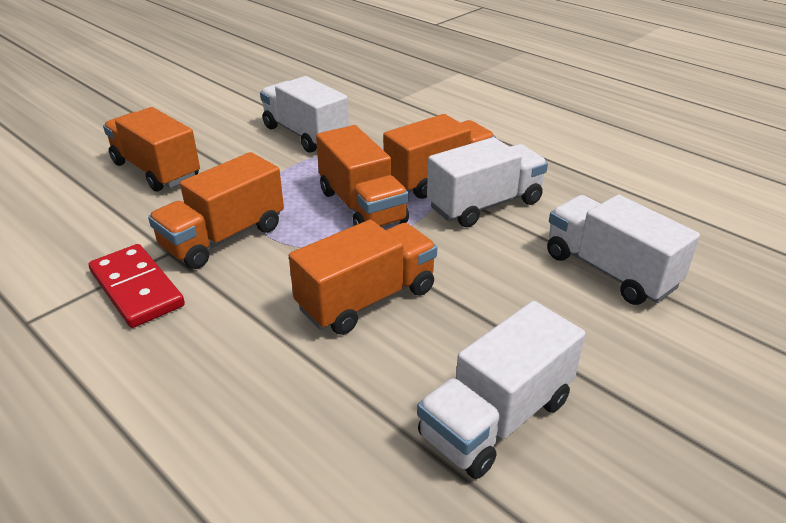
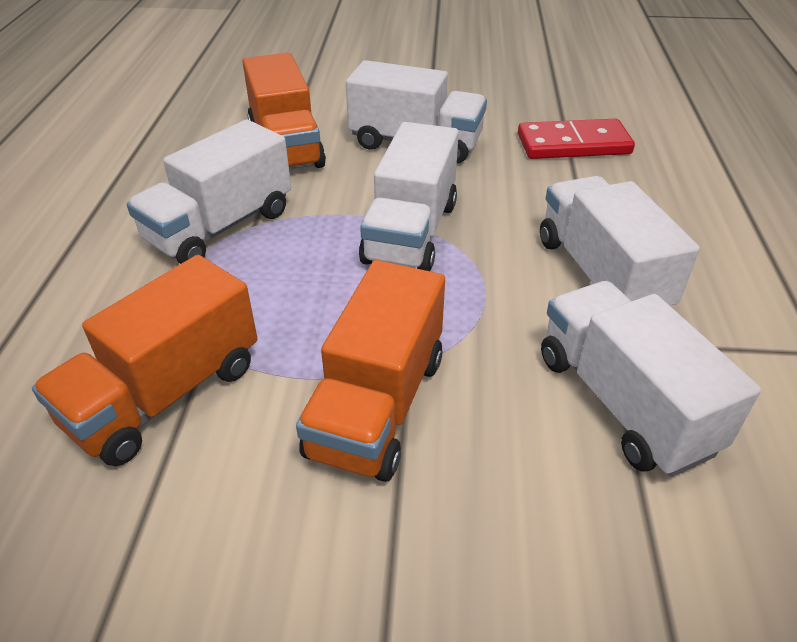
orange truck: 5 -> 3
white truck: 4 -> 5

